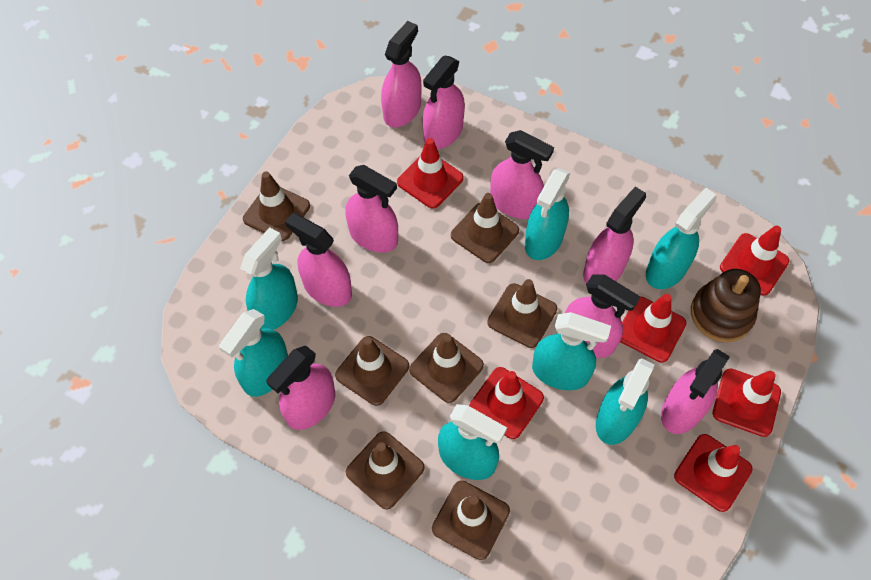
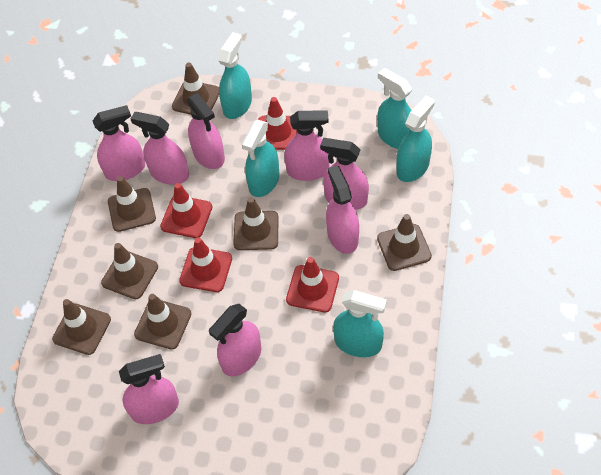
brown stacking toy: 1 -> 0
pink spray bottle: 9 -> 8
red traffic cone: 6 -> 4
turquoise spray bottle: 7 -> 5

